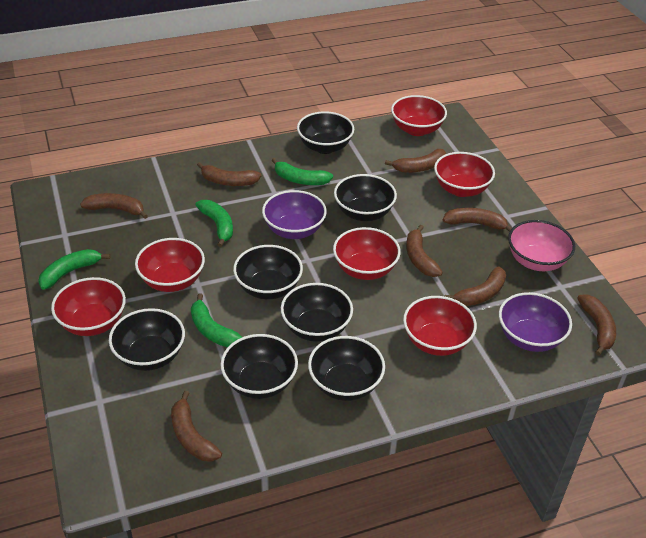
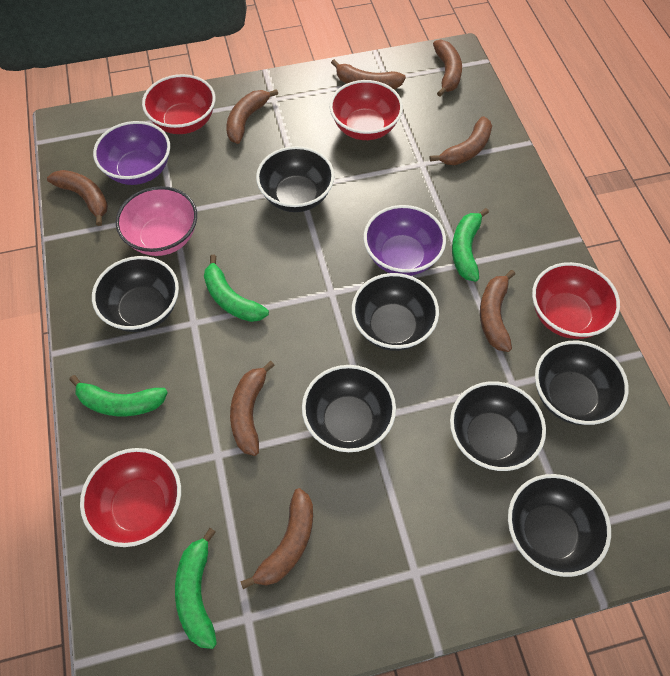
red bowl: 6 -> 4

